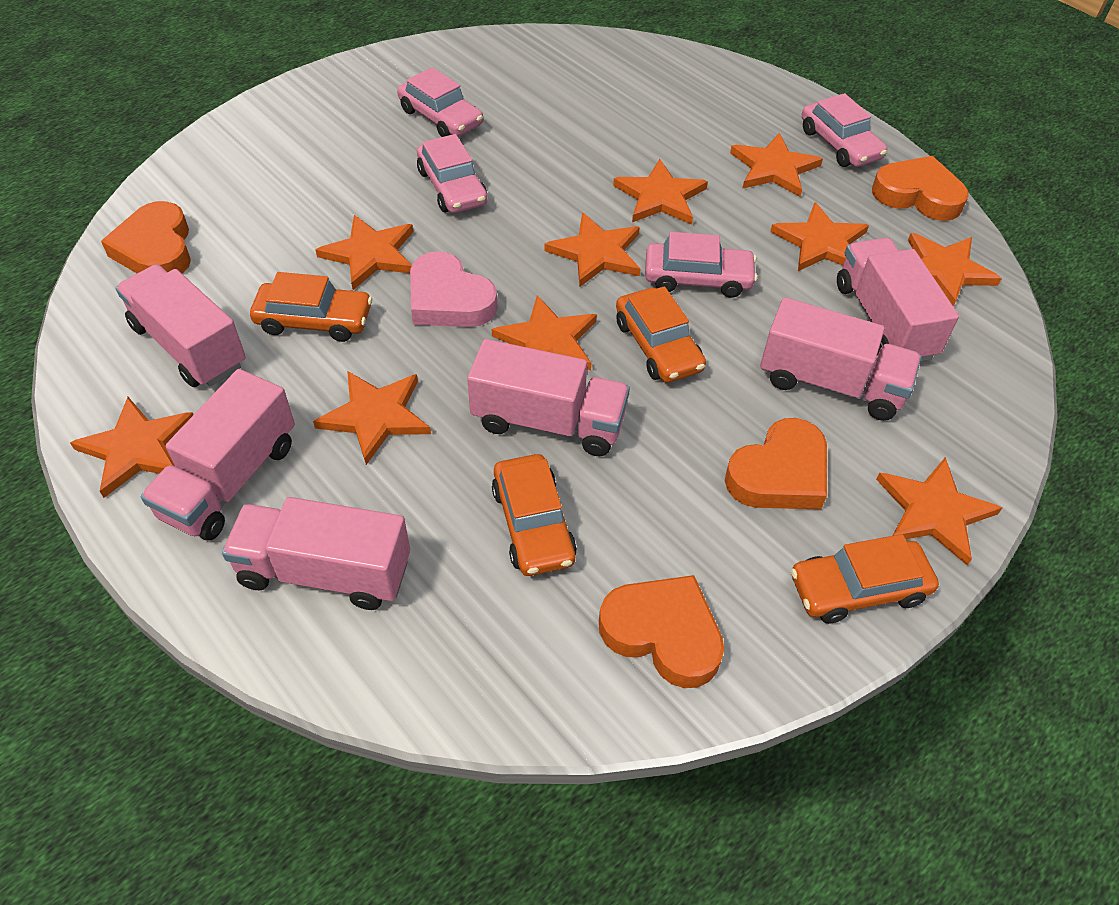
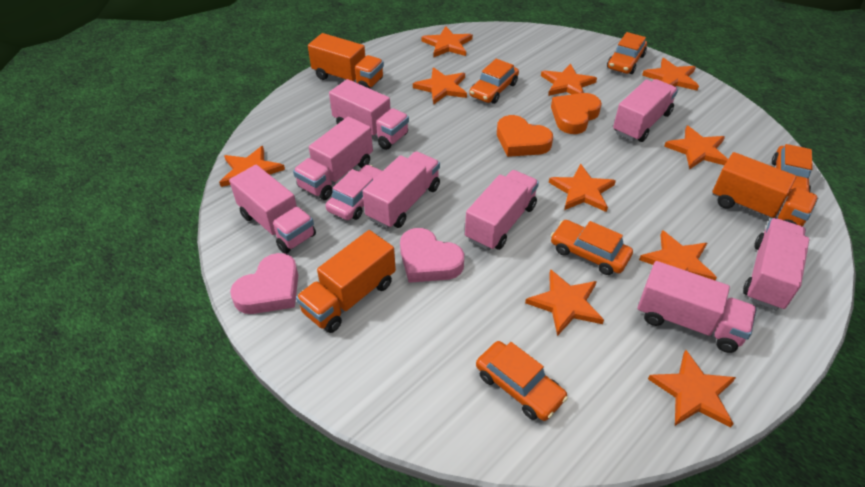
orange car: 4 -> 5
orange heart: 4 -> 2
orange truck: 0 -> 3
pink car: 4 -> 1
pink heart: 1 -> 2
pink truck: 6 -> 8

